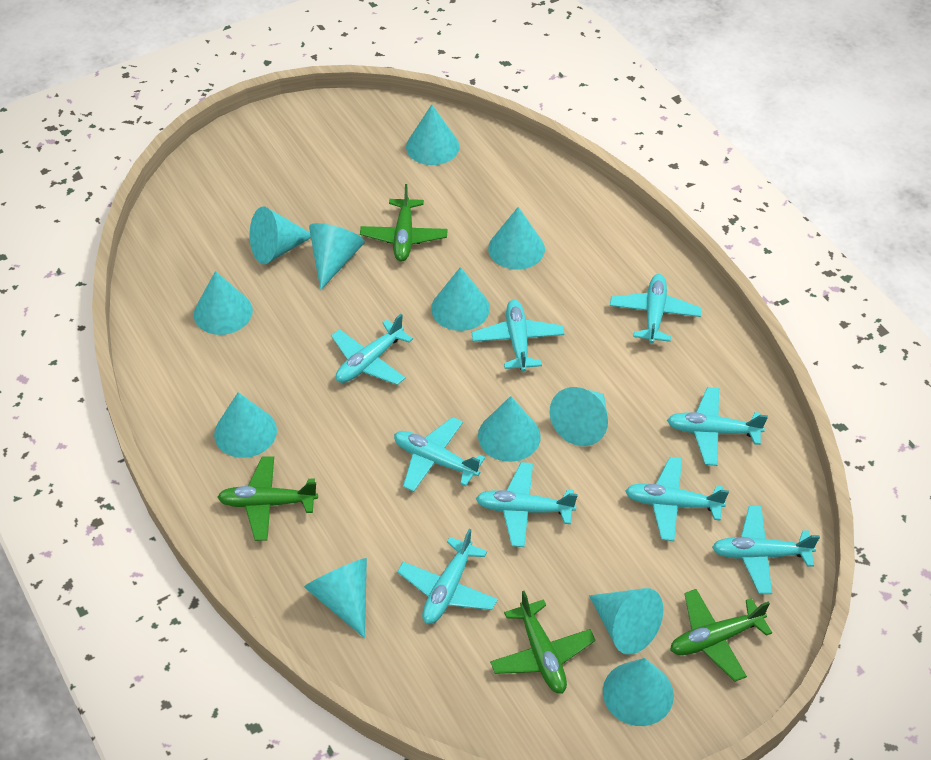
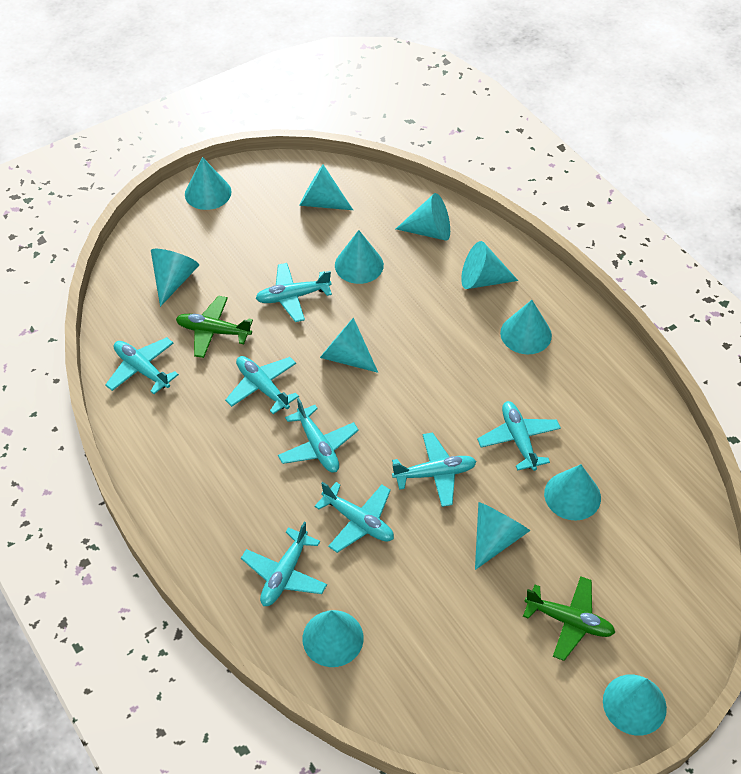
green plane: 4 -> 2
turquoise plane: 9 -> 8

